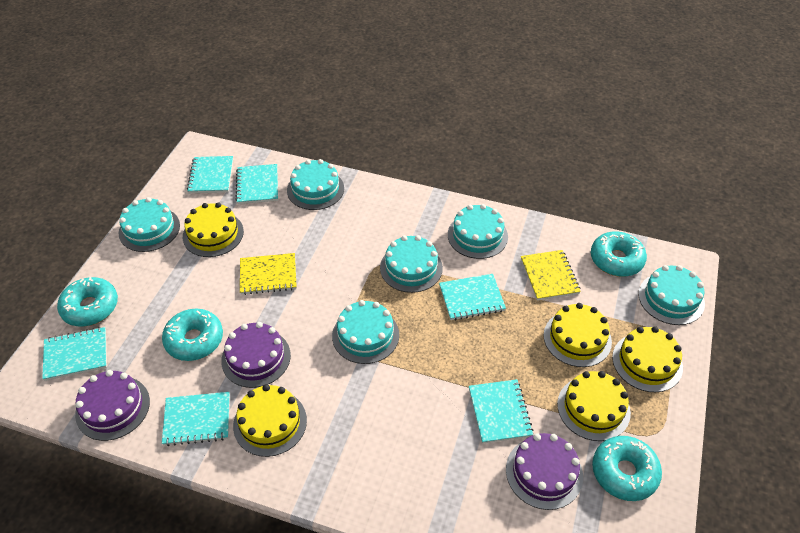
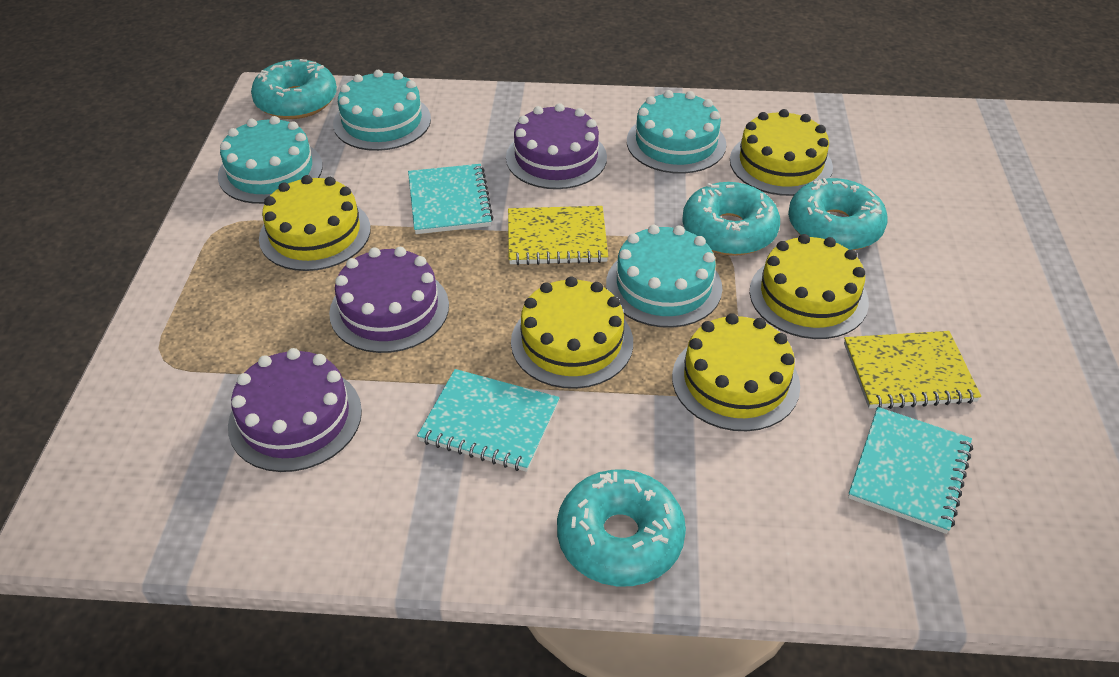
turquoise cake: 6 -> 4
turquoise notebook: 6 -> 3

